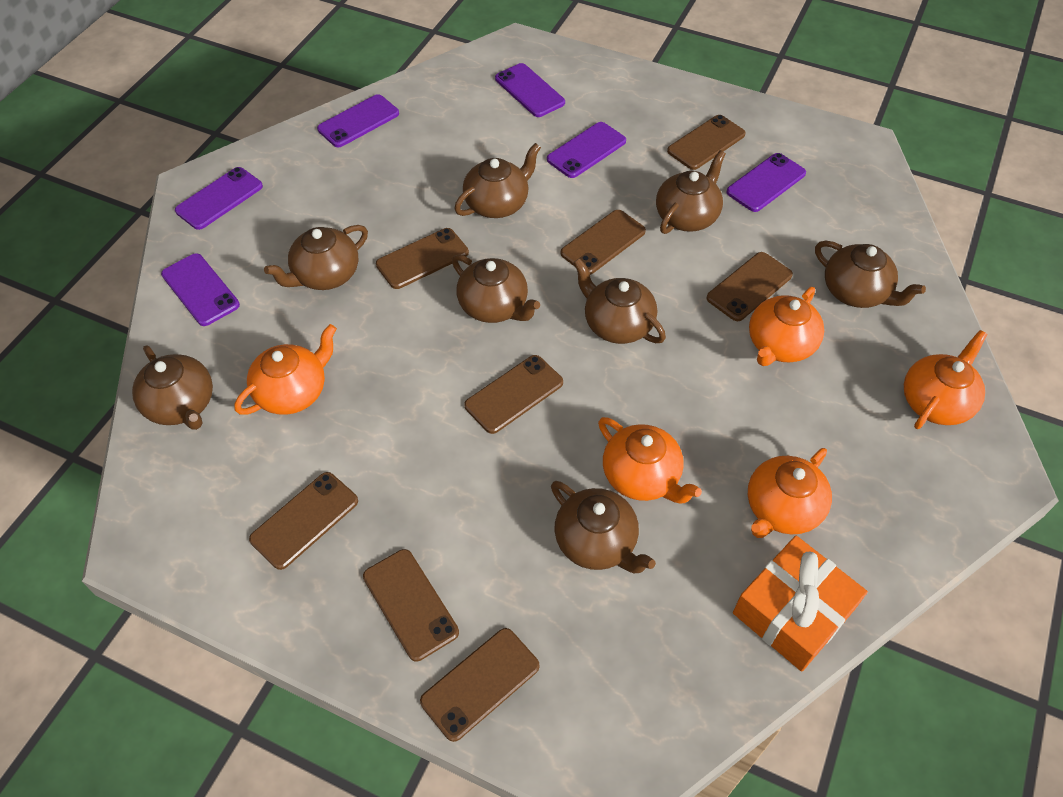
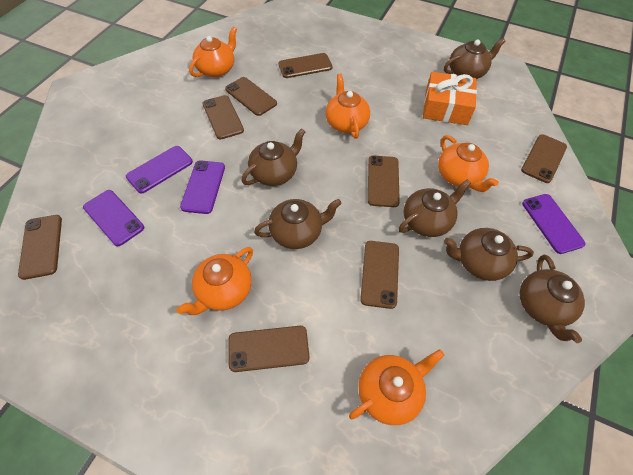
brown teapot: 8 -> 6
purple phone: 6 -> 4

